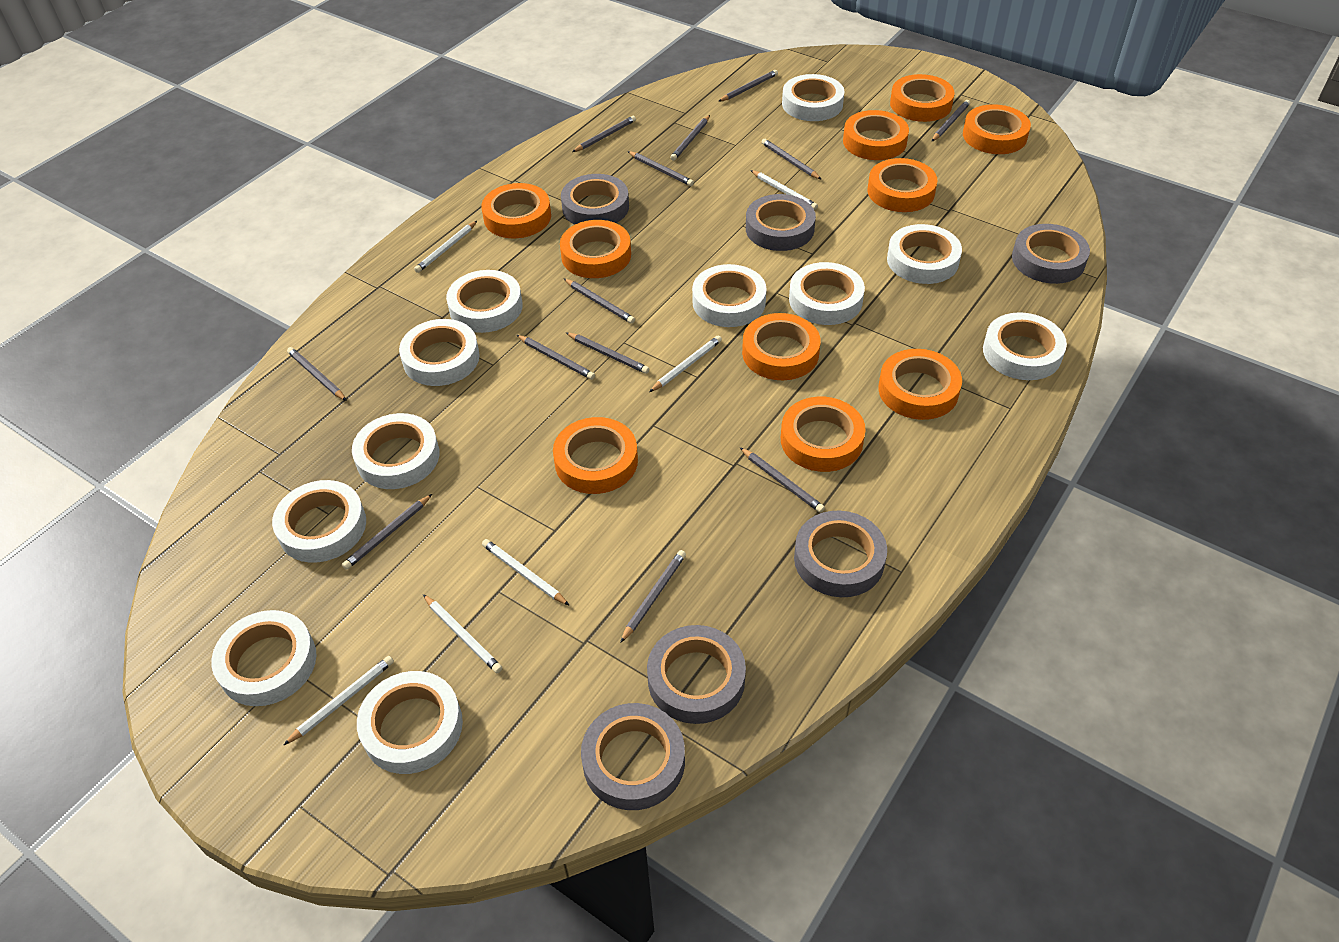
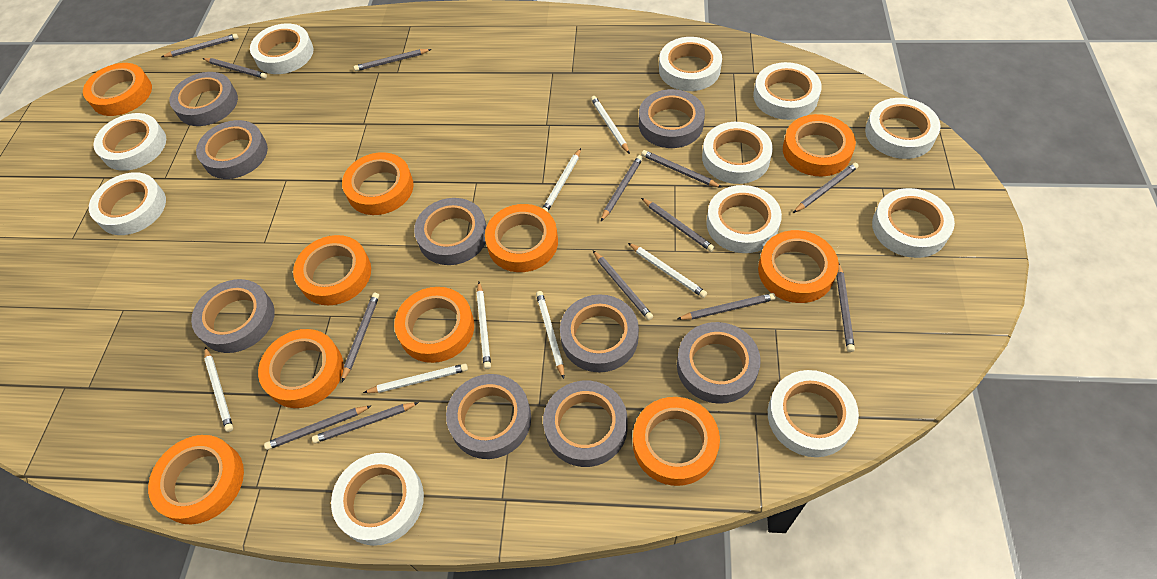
grey tape: 6 -> 9
white pencil: 6 -> 7

